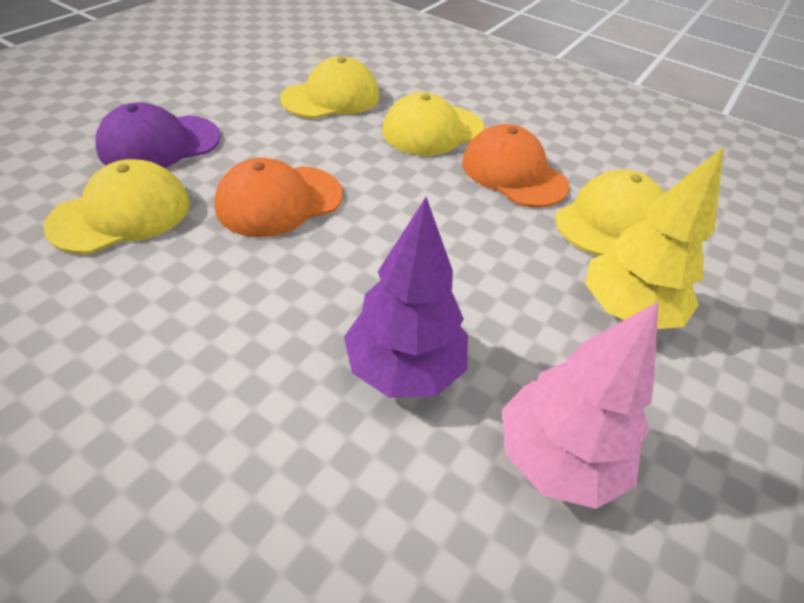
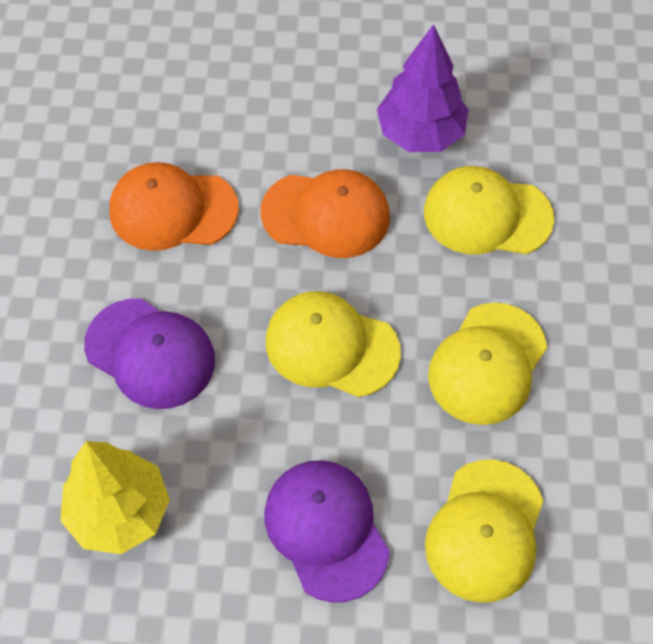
pink tree: 1 -> 0
purple cap: 1 -> 2

